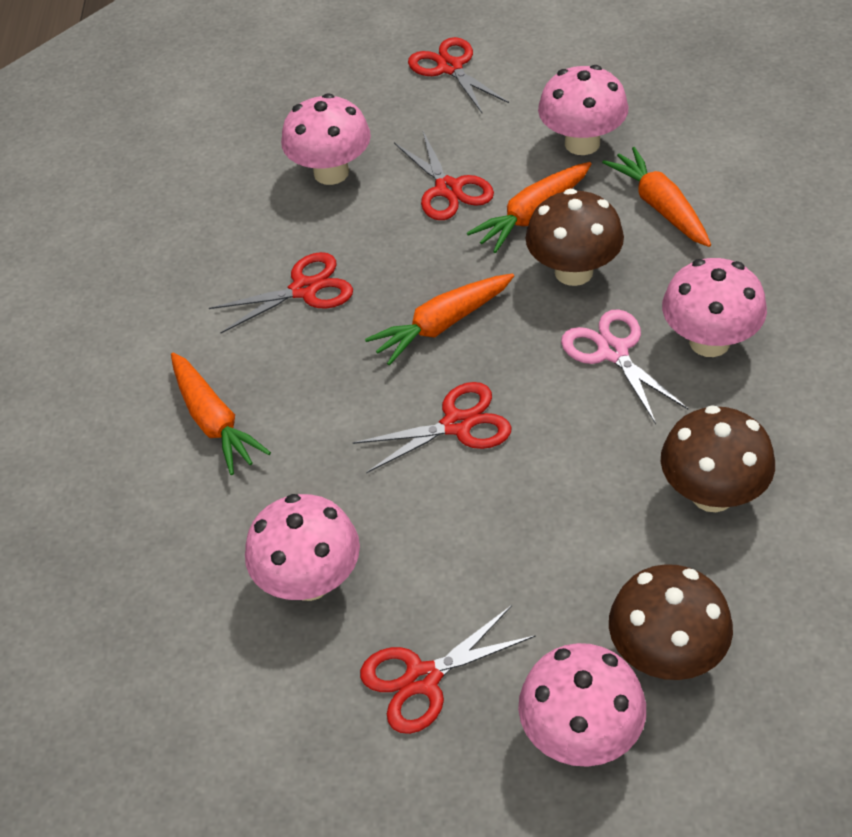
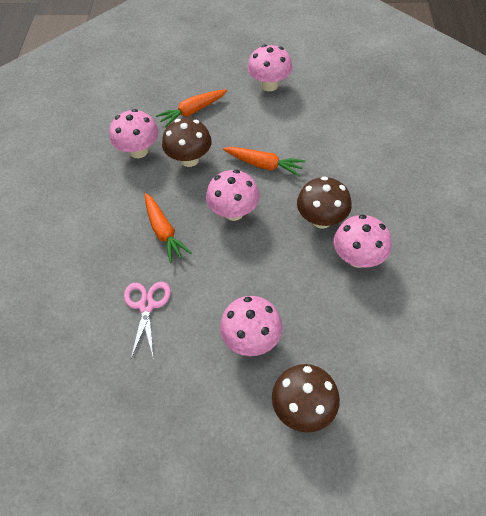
orange carrot: 4 -> 3
red scissors: 5 -> 0

